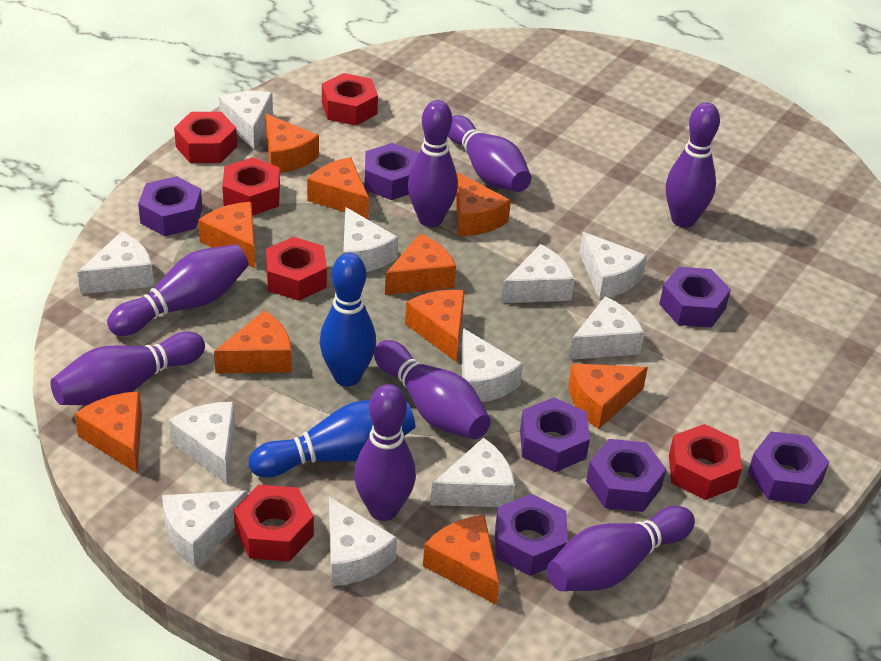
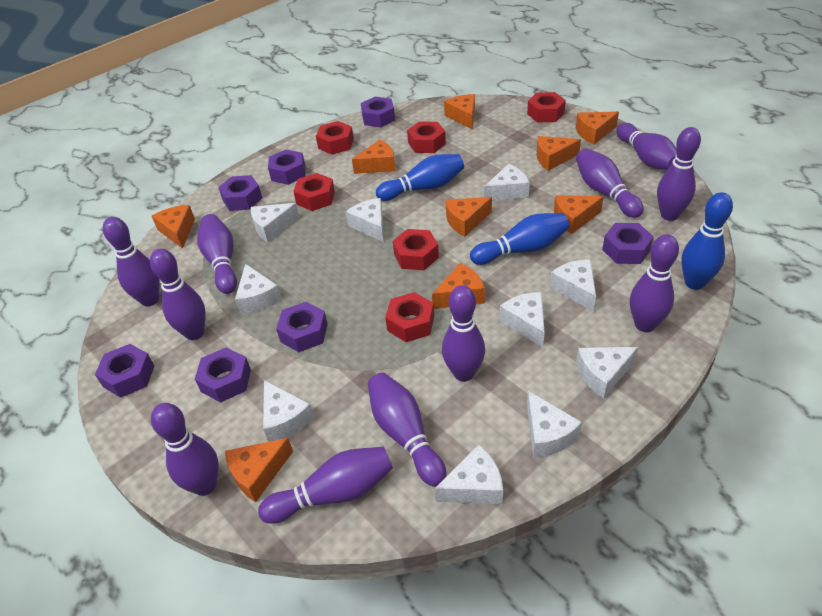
blue bowling pin: 2 -> 3
orange cheese: 10 -> 9
purple bowling pin: 8 -> 11
white cheese: 11 -> 10

